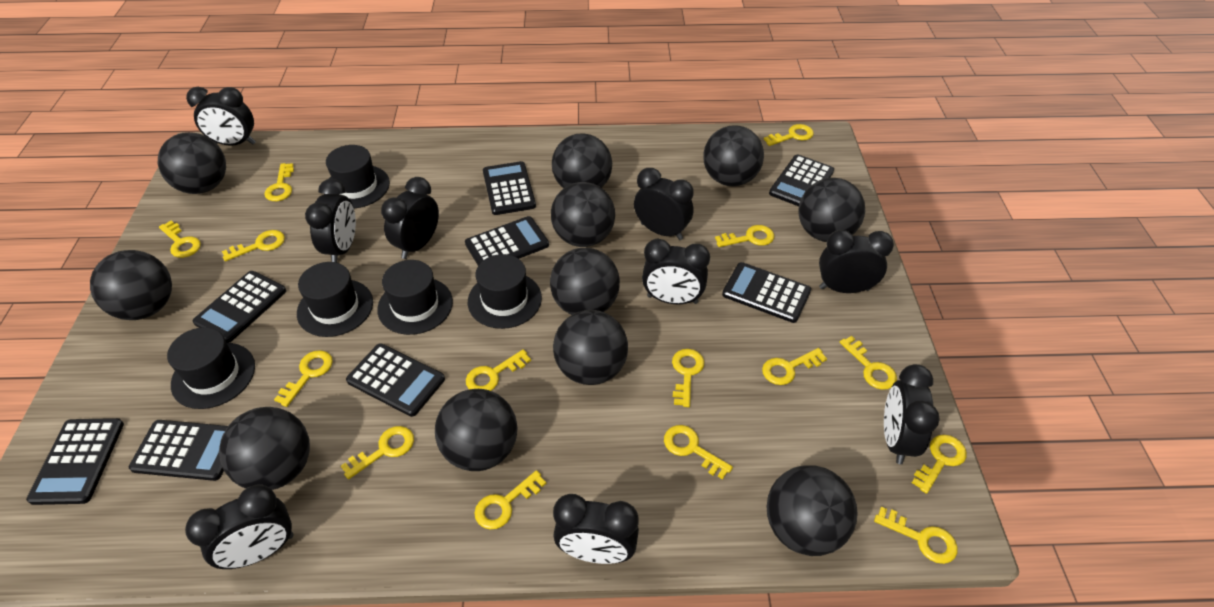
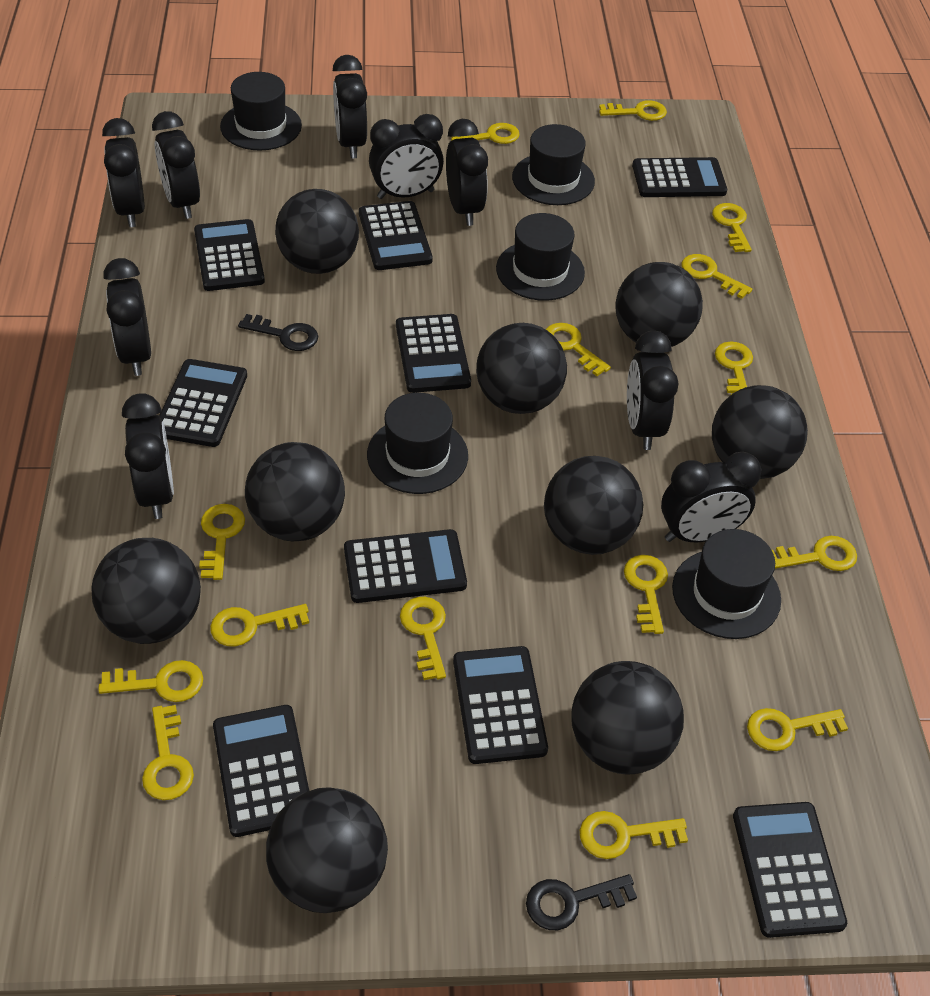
black ball: 11 -> 9
black calculator: 8 -> 9
black key: 0 -> 2

